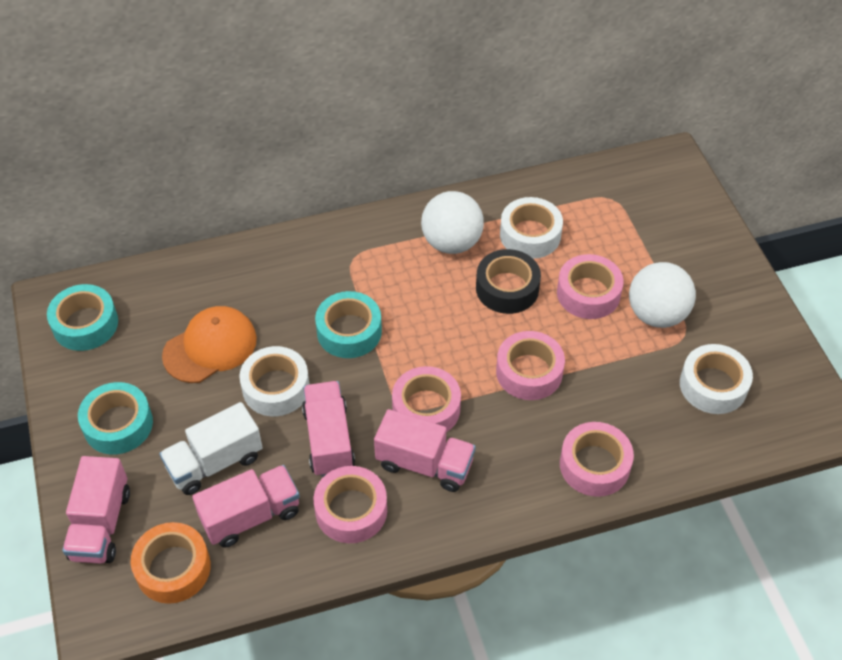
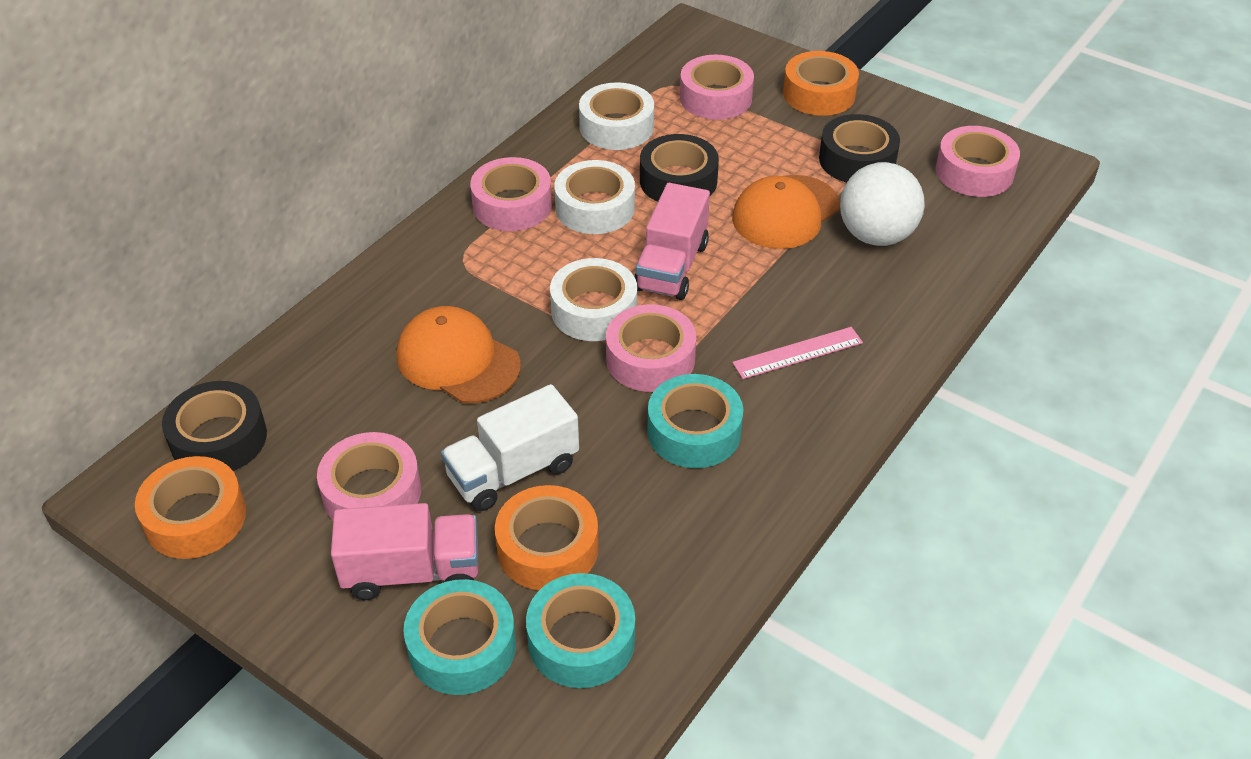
black tape: 1 -> 3
orange cap: 1 -> 2
orange tape: 1 -> 3
pink ruler: 0 -> 1
pink truck: 4 -> 2
white ball: 2 -> 1

